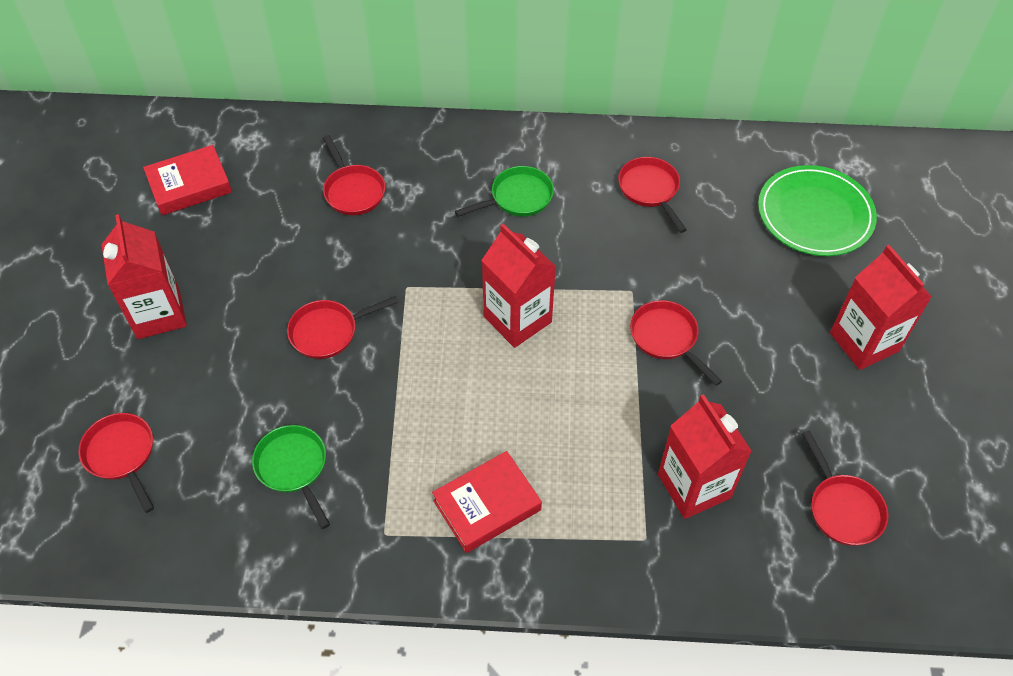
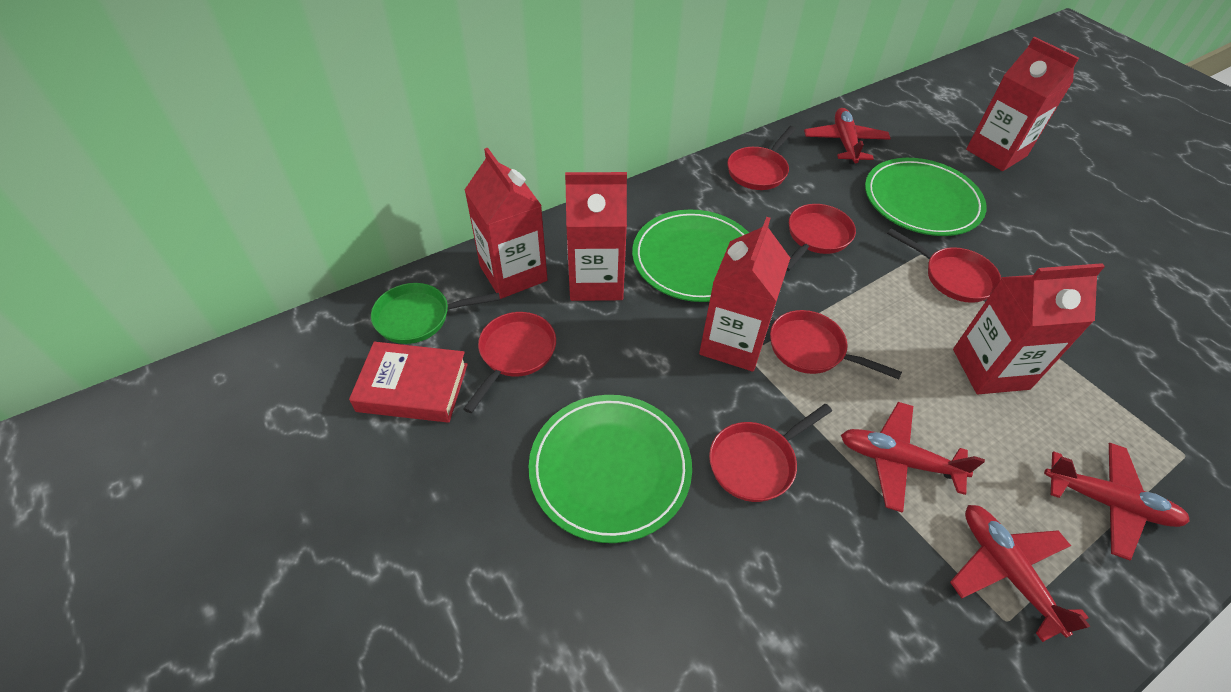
green pan: 2 -> 1
green plate: 1 -> 3
red book: 2 -> 1
red carton: 4 -> 5
red plane: 0 -> 4

